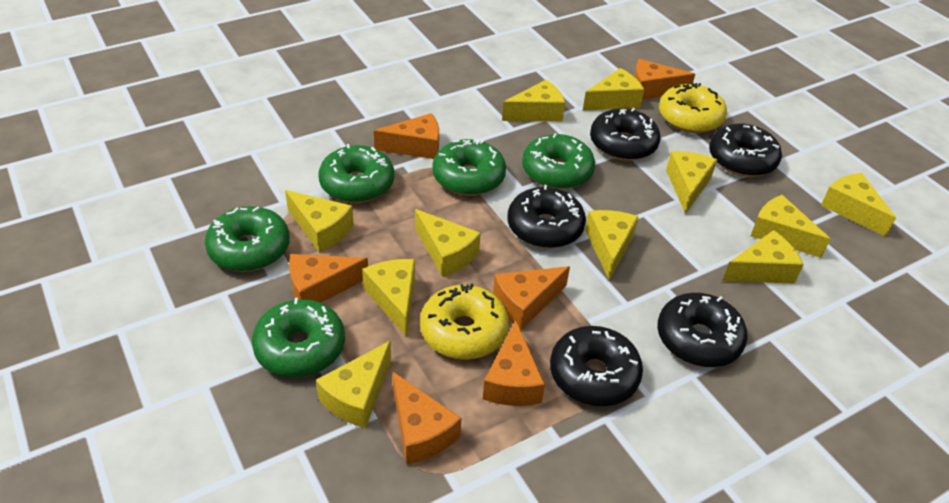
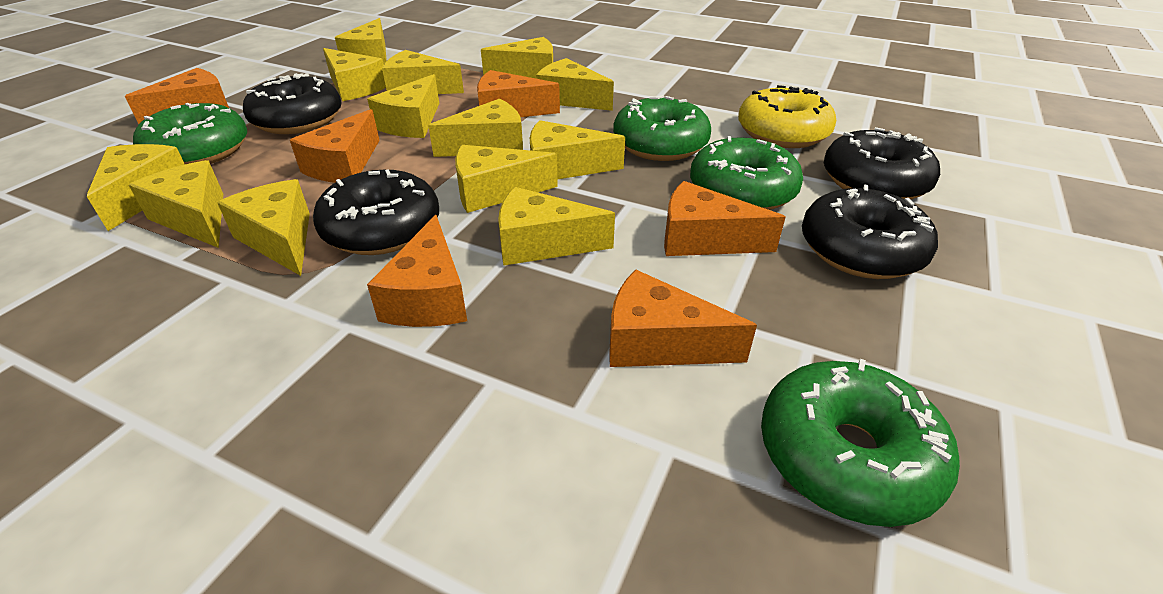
black donut: 5 -> 4
green donut: 5 -> 4
yellow cheese: 11 -> 13
yellow donut: 2 -> 1

